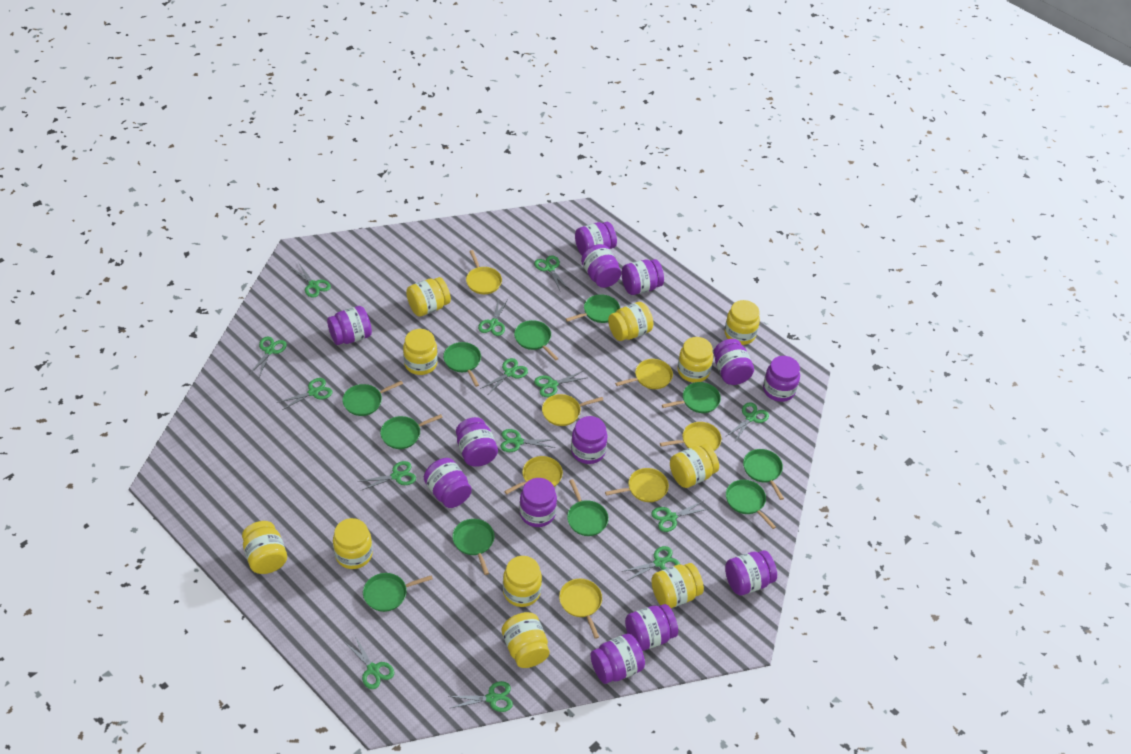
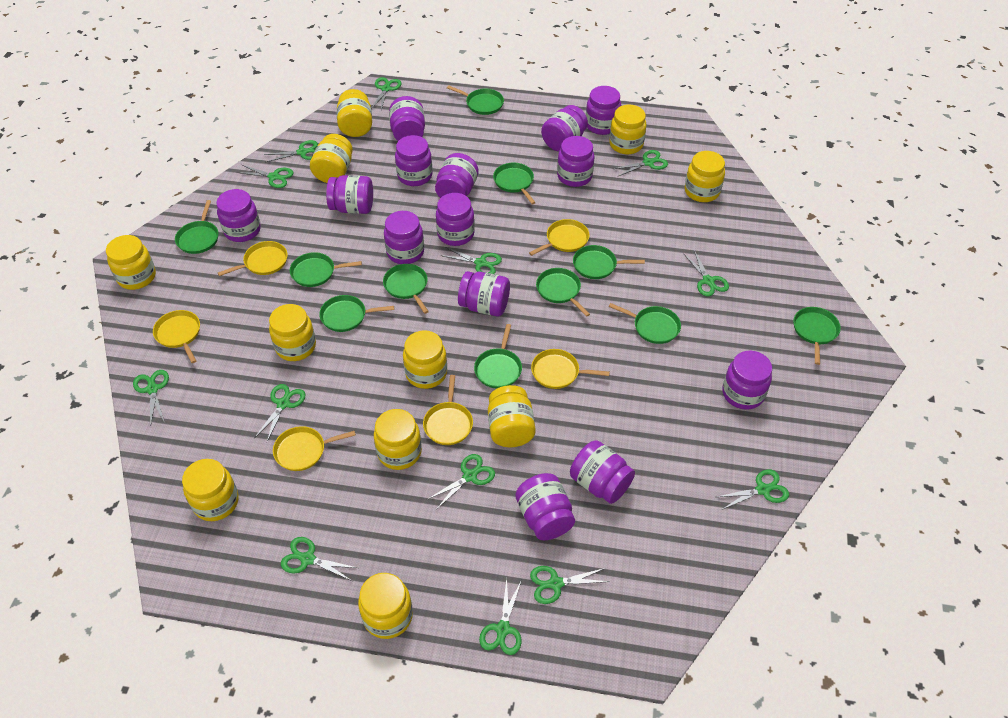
green scissors: 14 -> 13
purple jar: 13 -> 14
yellow pan: 7 -> 6

